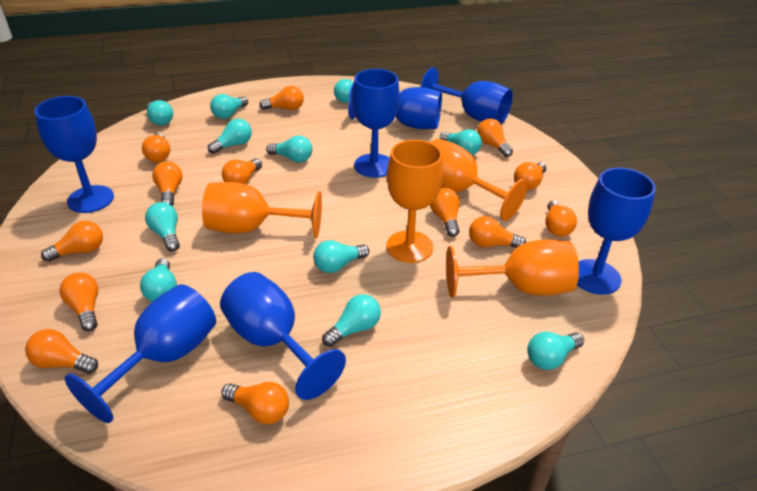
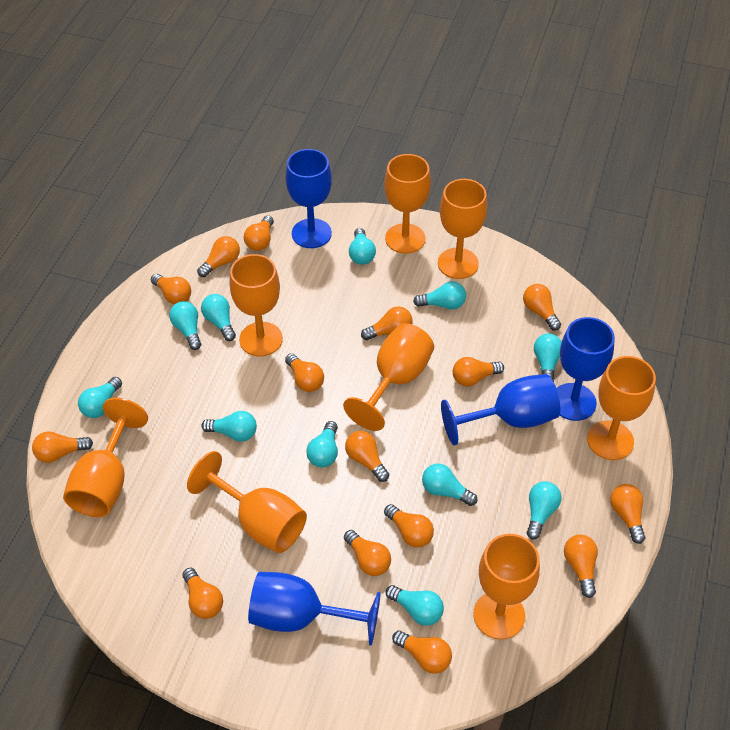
blue goblet: 7 -> 4
orange goblet: 4 -> 8
orange light bulb: 13 -> 15

